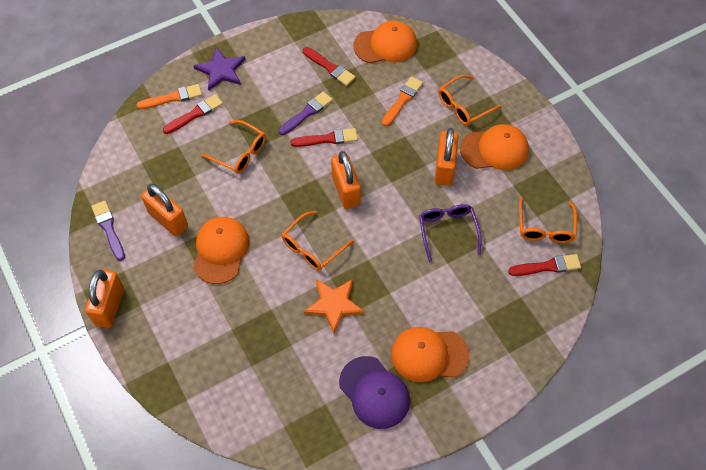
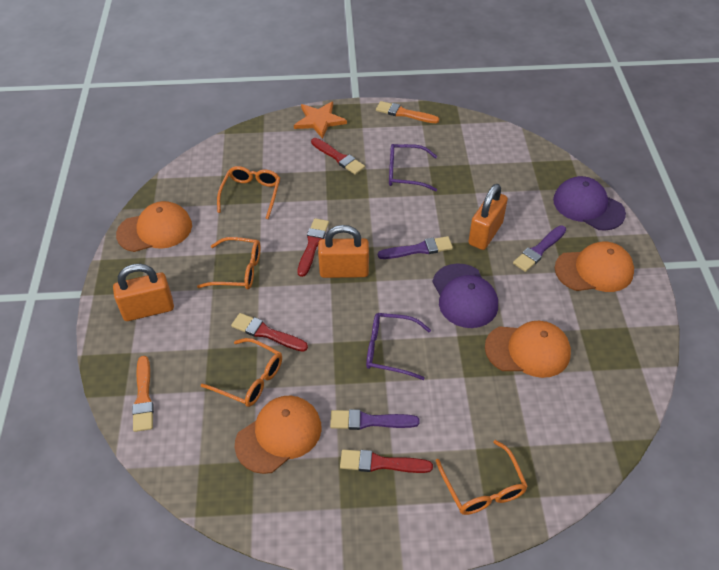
orange padlock: 4 -> 3
purple brush: 2 -> 3
purple cap: 1 -> 2
purple glasses: 1 -> 2
purple star: 1 -> 0

